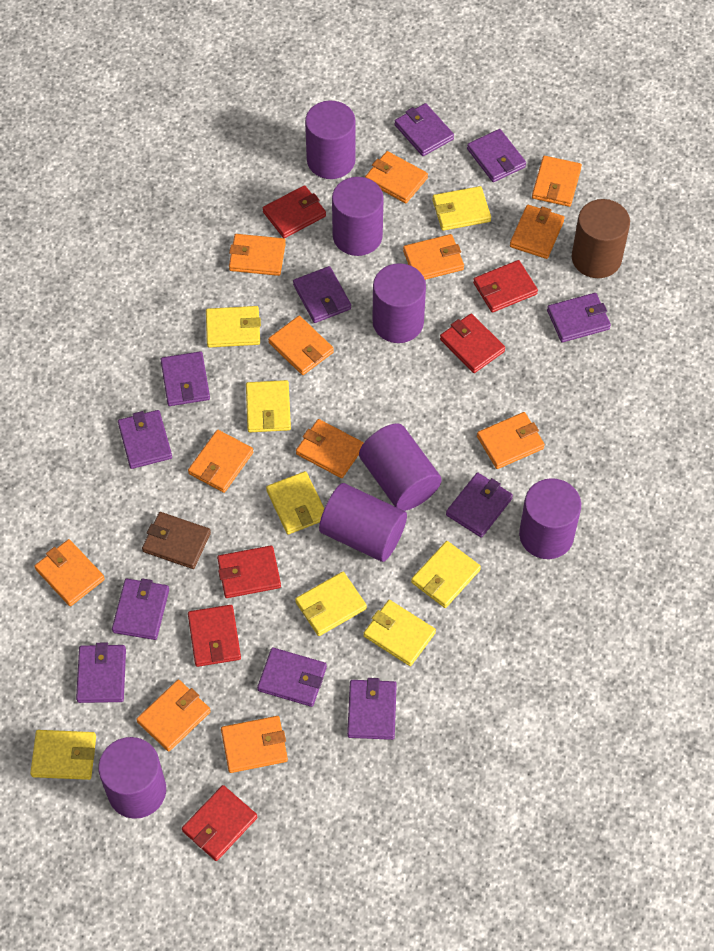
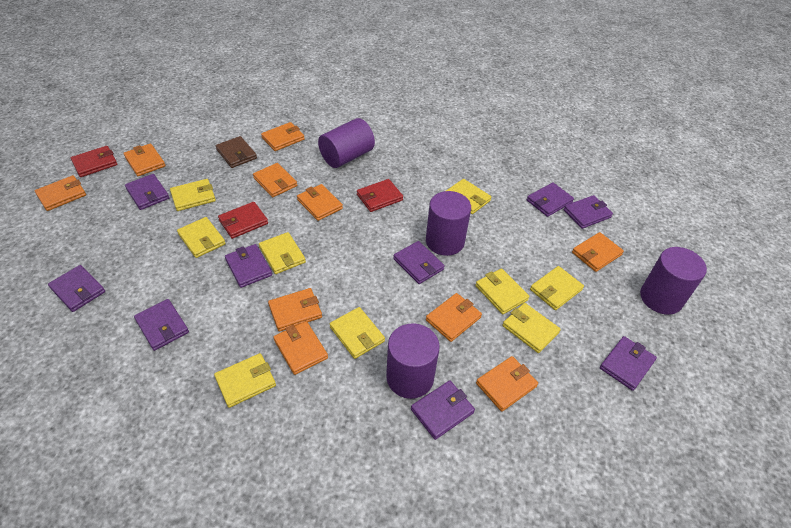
brown cylinder: 1 -> 0
orange wallet: 12 -> 10
purple cylinder: 7 -> 4
purple wallet: 11 -> 9
red wallet: 6 -> 3
yellow wallet: 8 -> 9

